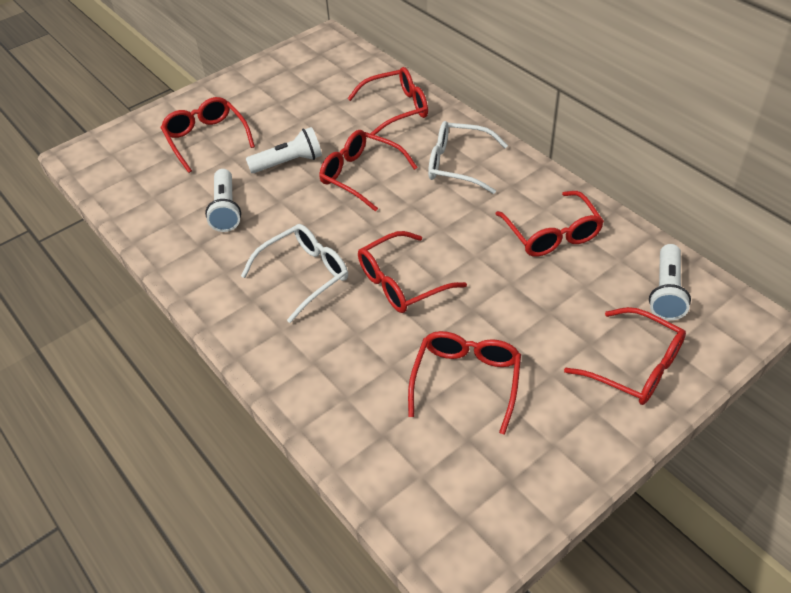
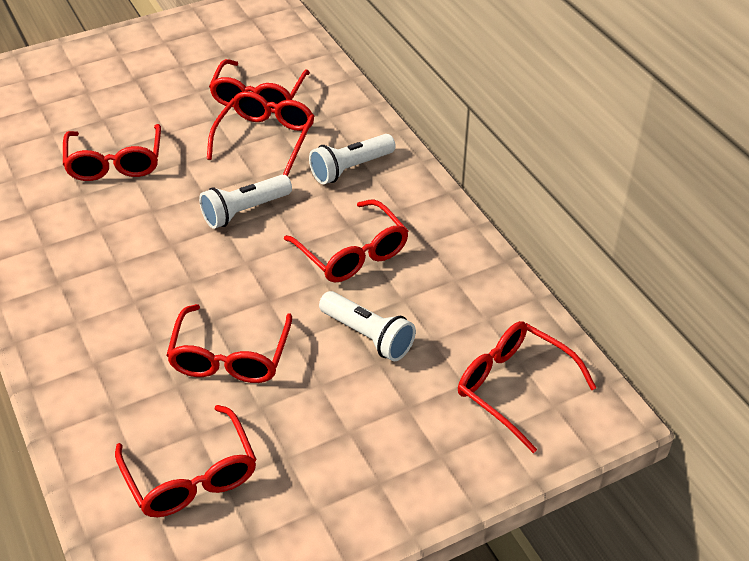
white glasses: 2 -> 0

